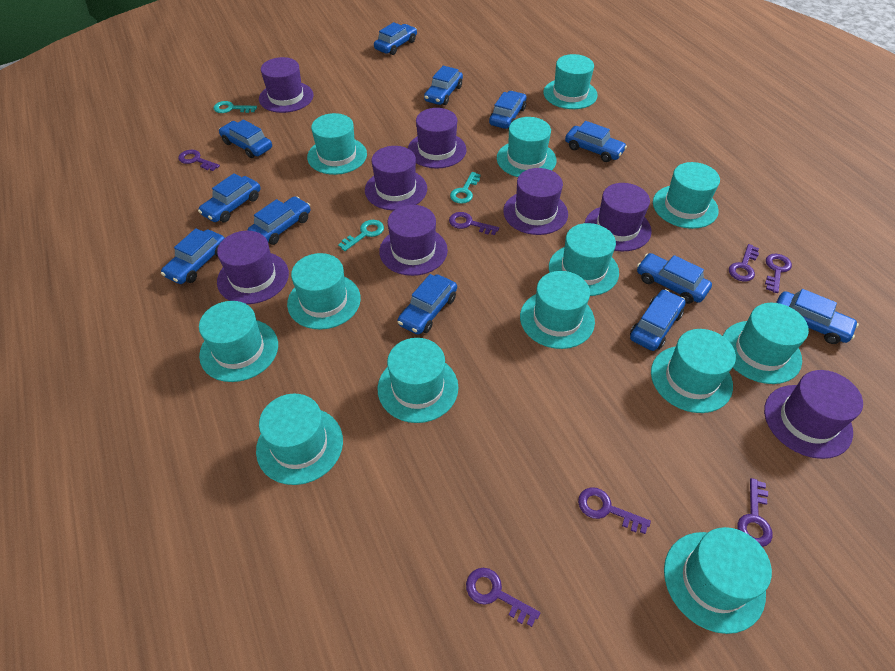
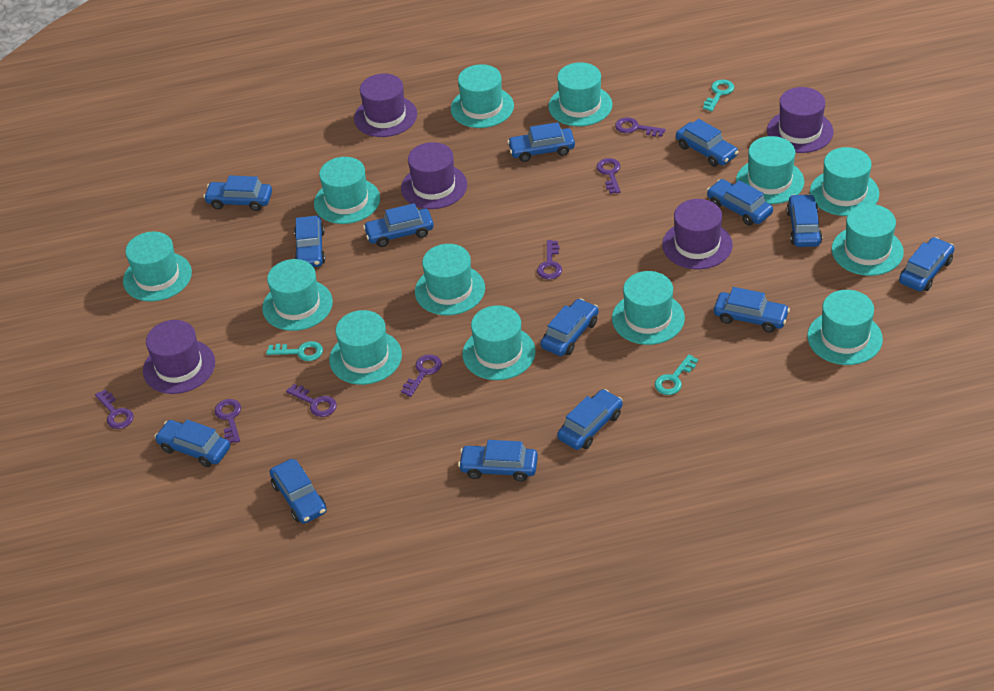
blue car: 12 -> 14
purple hat: 8 -> 5

